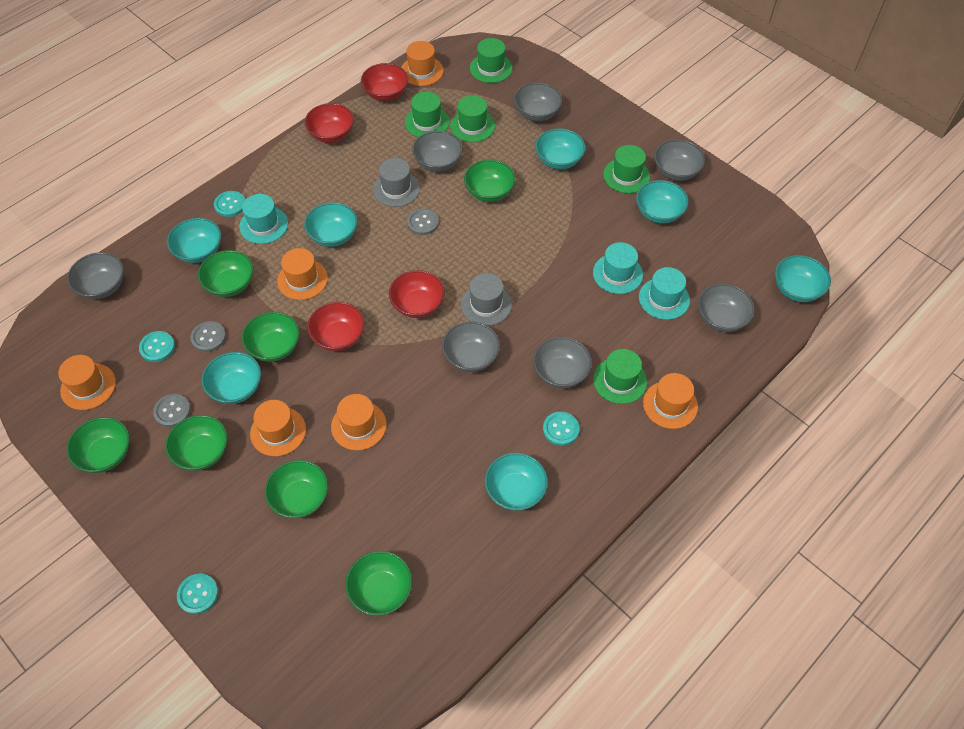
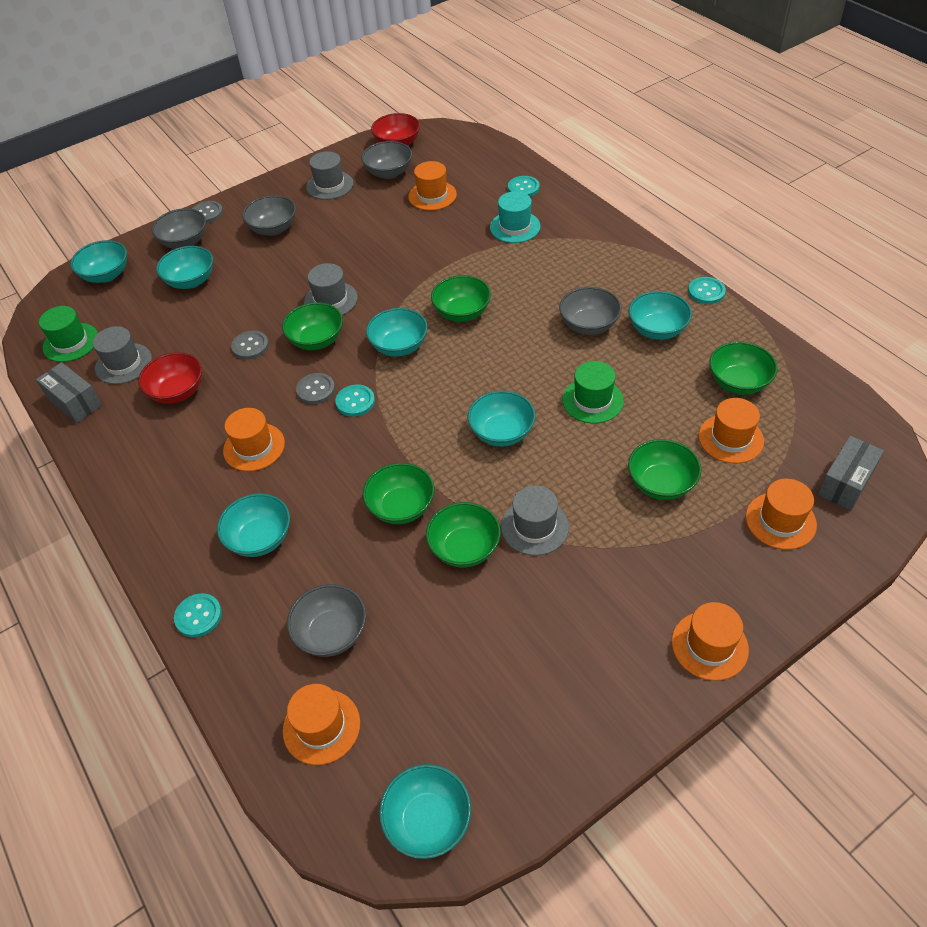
green bowl: 7 -> 6
green hat: 5 -> 2
grey bowl: 7 -> 5
grey box: 0 -> 2
grey hat: 2 -> 4
red bowl: 4 -> 2
turquoise hat: 3 -> 1

